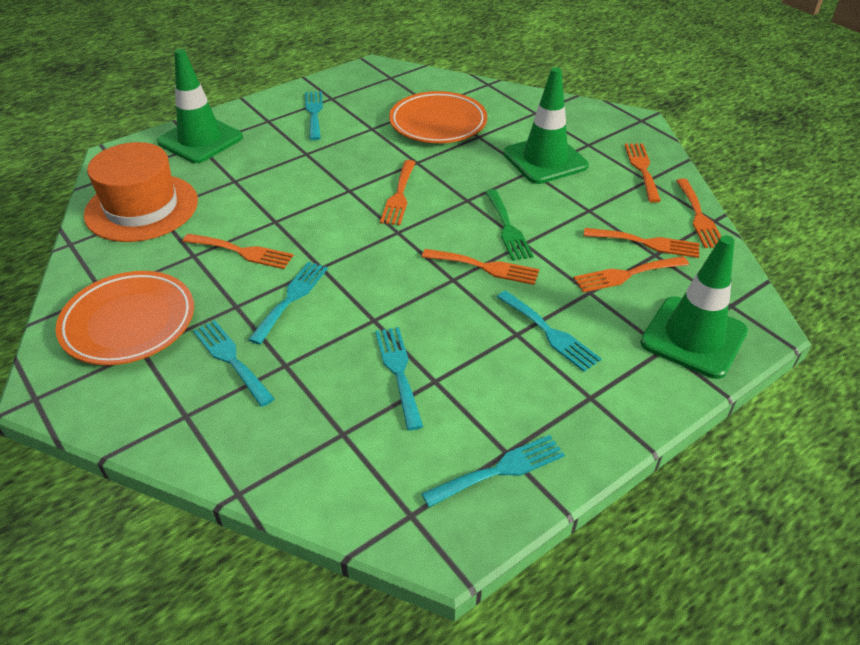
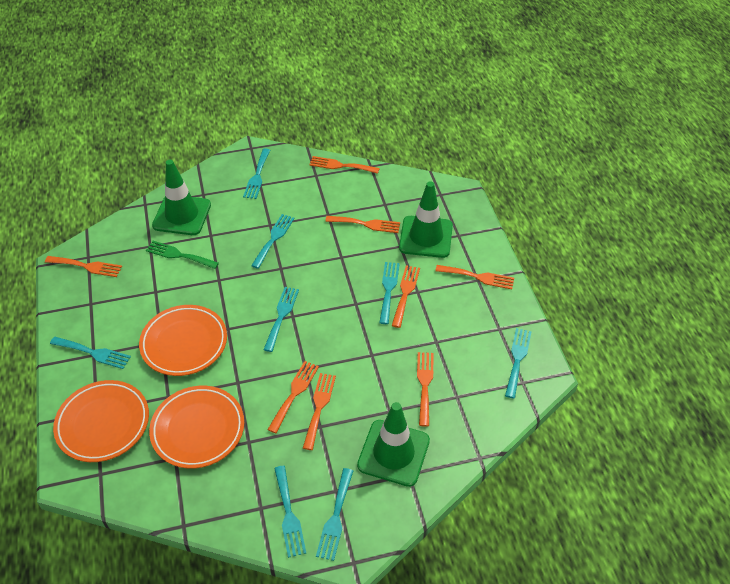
orange fork: 7 -> 8
orange hat: 1 -> 0
orange plate: 2 -> 3
turquoise fork: 6 -> 8

